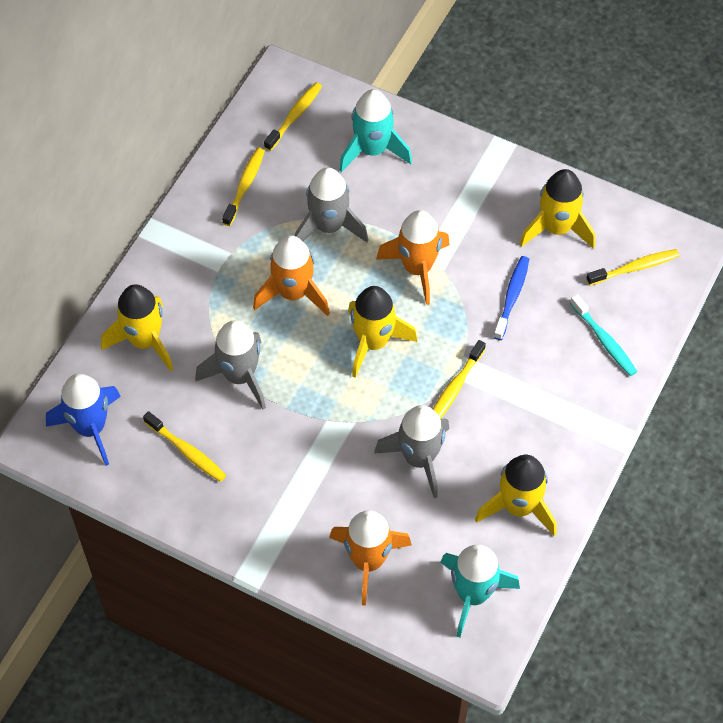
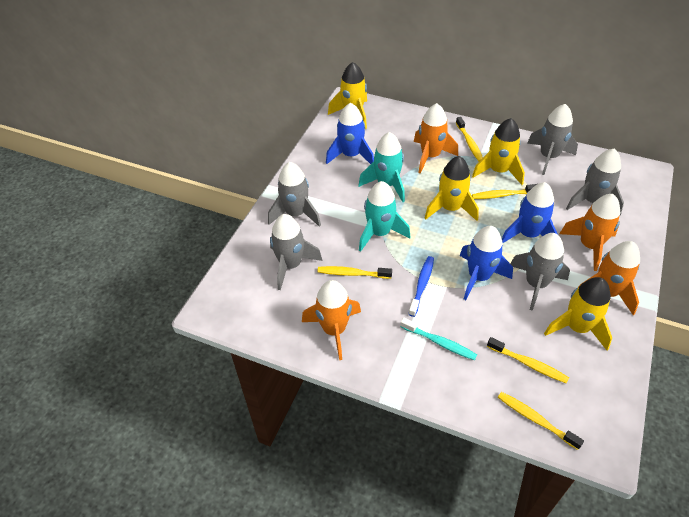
blue rocket: 1 -> 3
grey rocket: 3 -> 5
orange rocket: 3 -> 4

